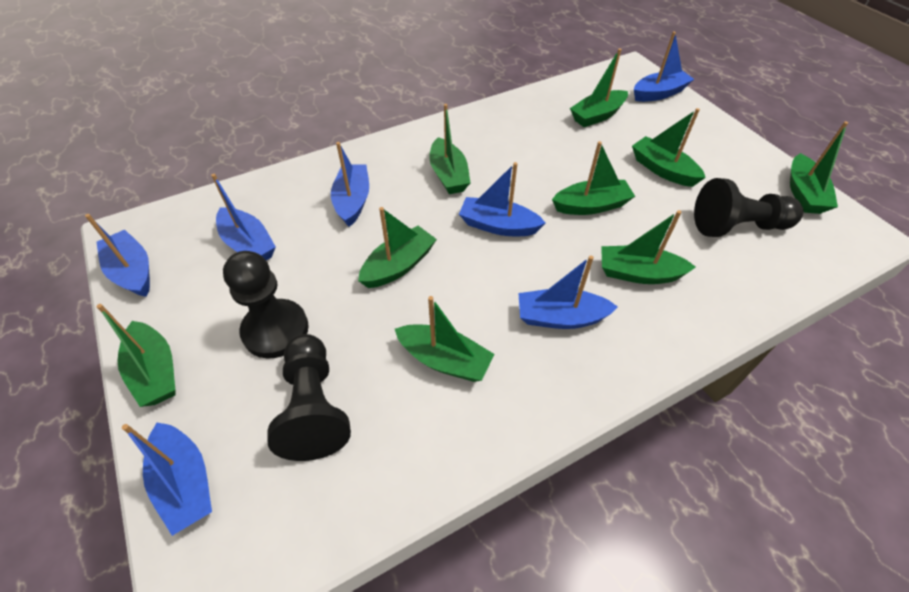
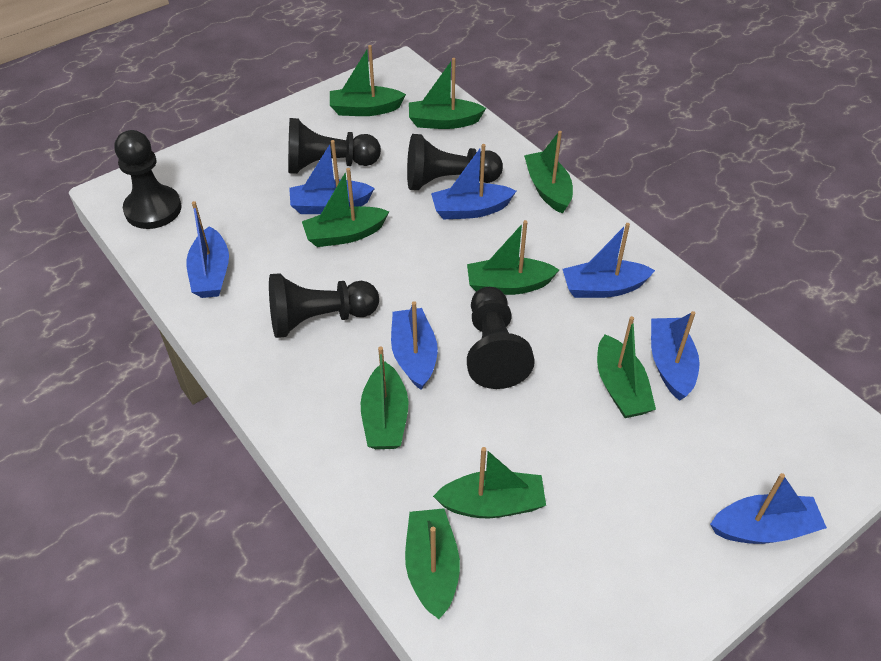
black pawn: 3 -> 5

